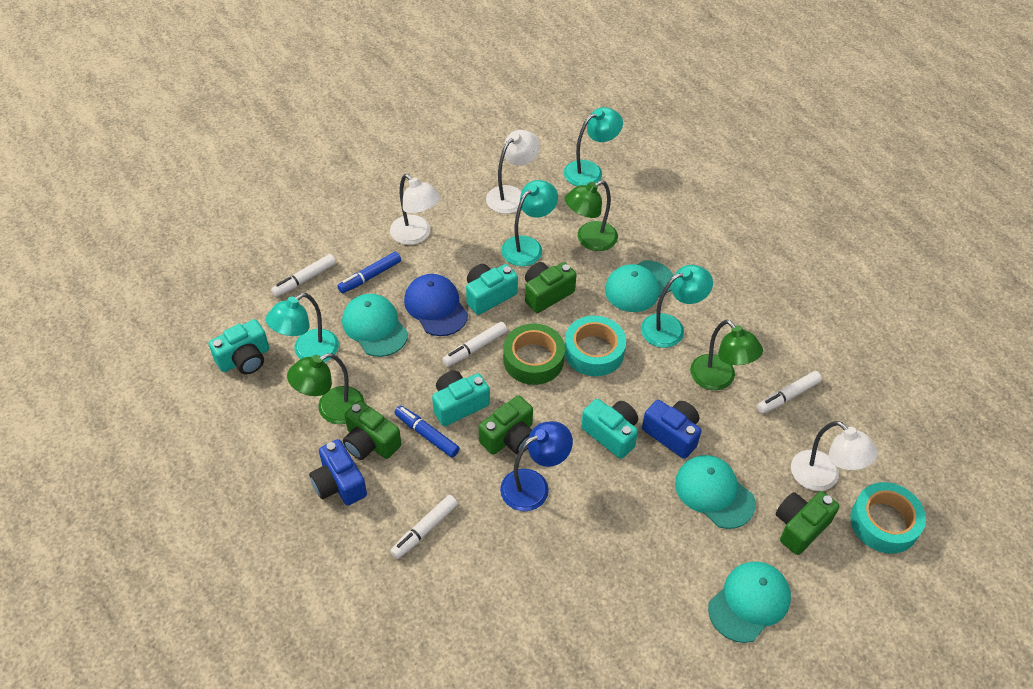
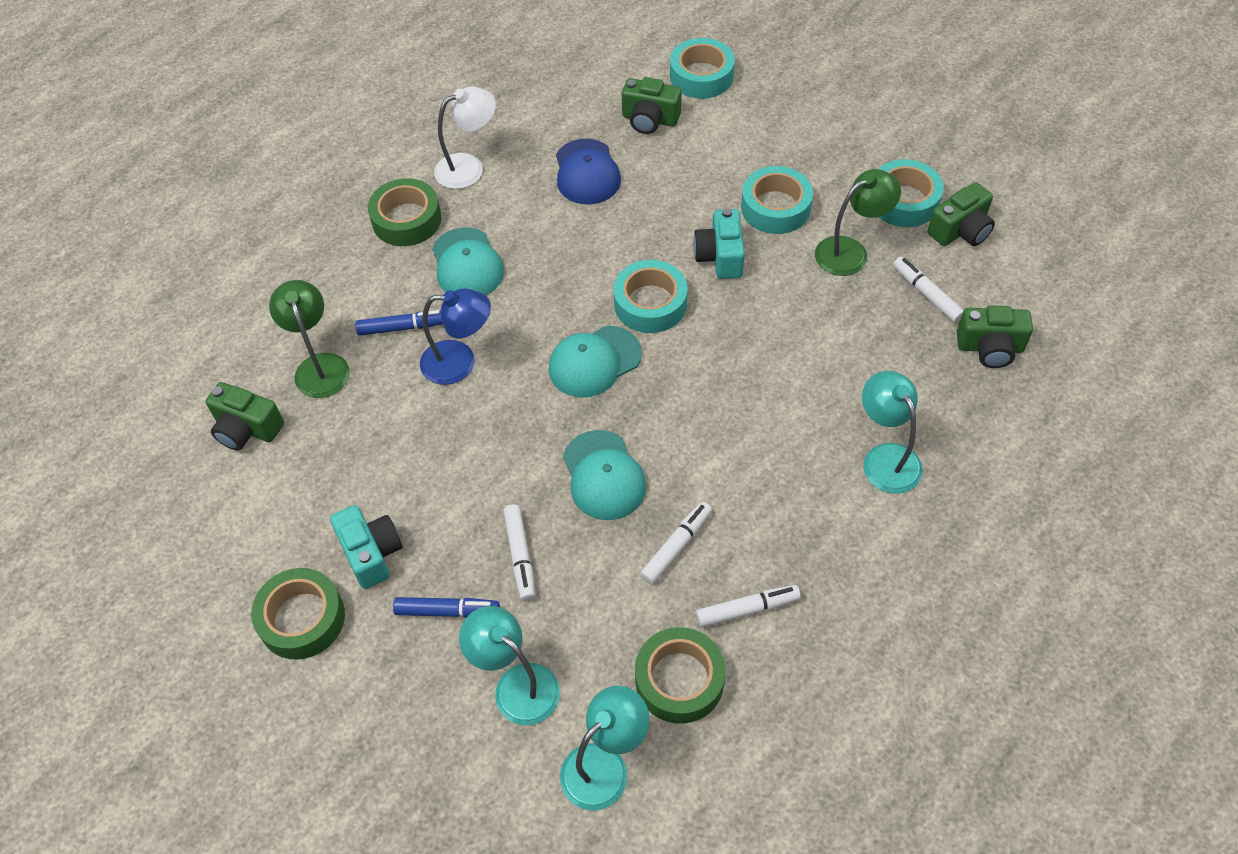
blue camera: 2 -> 0
green lamp: 3 -> 2
green tape: 1 -> 3
turquoise camera: 4 -> 2
turquoise cap: 4 -> 3
turquoise lamp: 4 -> 3
turquoise tape: 2 -> 4
white lamp: 3 -> 1

